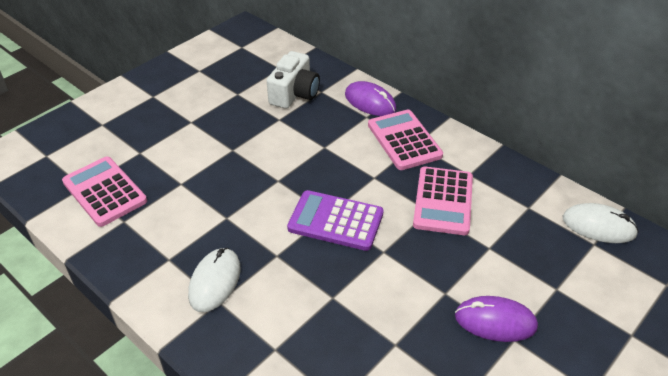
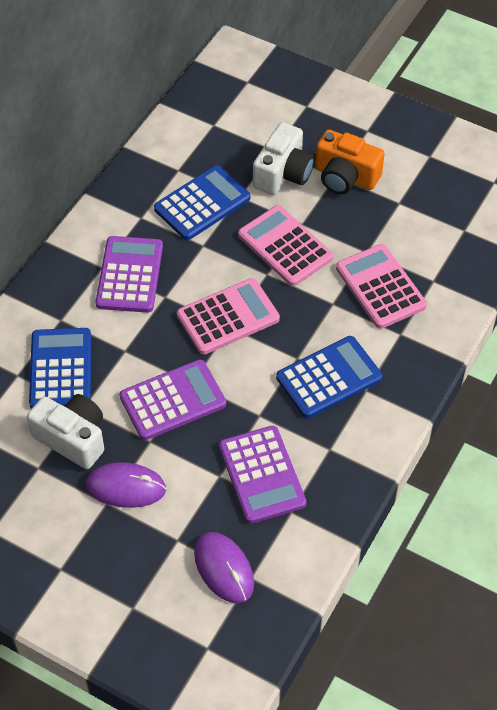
blue calculator: 0 -> 3
orange camera: 0 -> 1
purple calculator: 1 -> 3
white camera: 1 -> 2
white mouse: 2 -> 0

